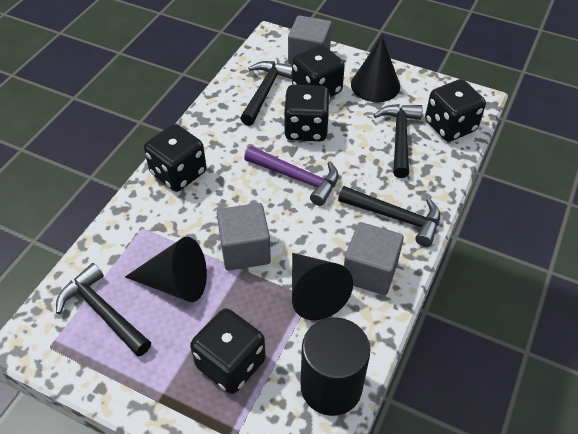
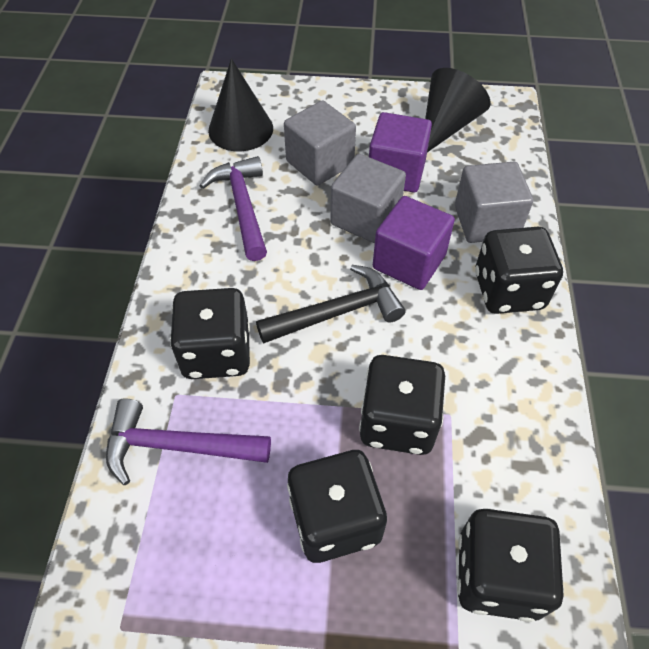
black cone: 3 -> 2
black cylinder: 1 -> 0
black hammer: 4 -> 1
purple cube: 0 -> 2
purple hammer: 1 -> 2

